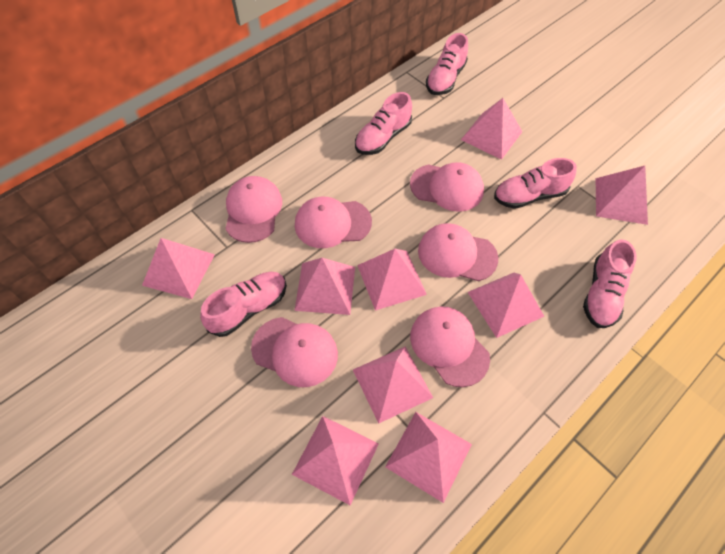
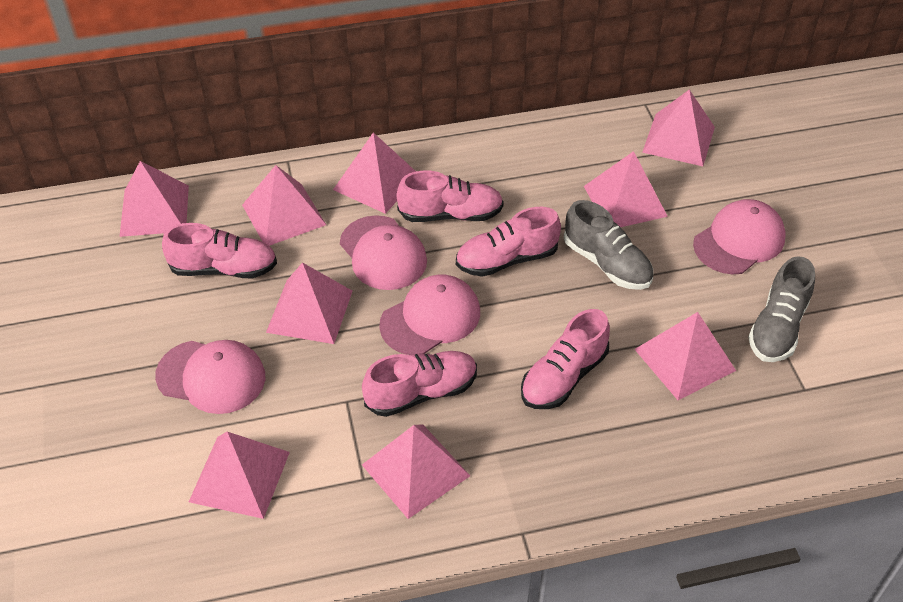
grey shoe: 0 -> 2
pink cap: 6 -> 4

